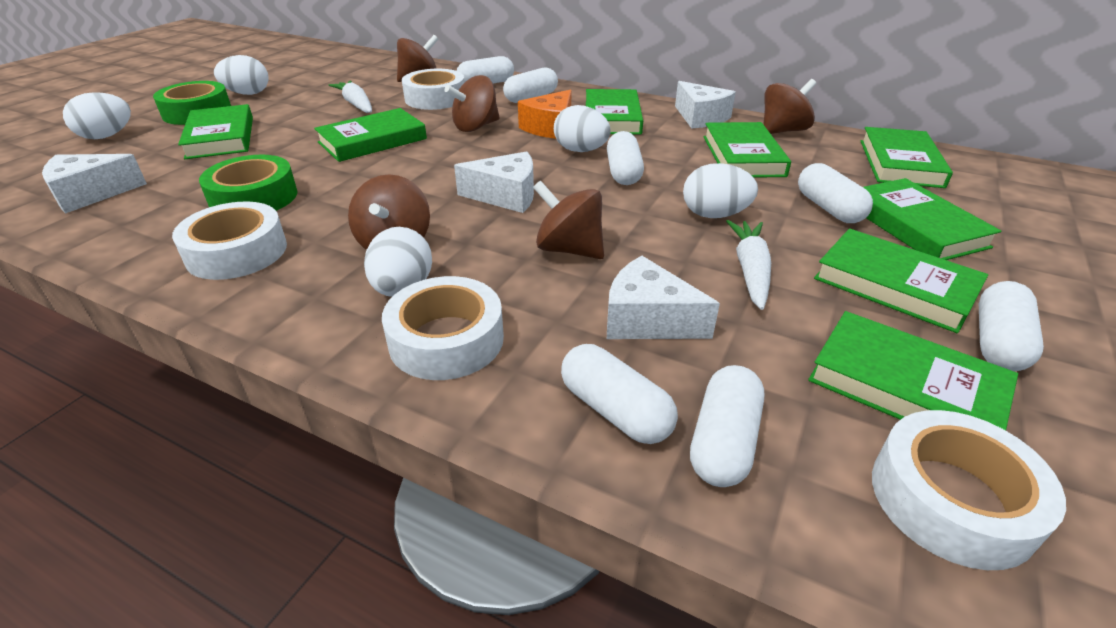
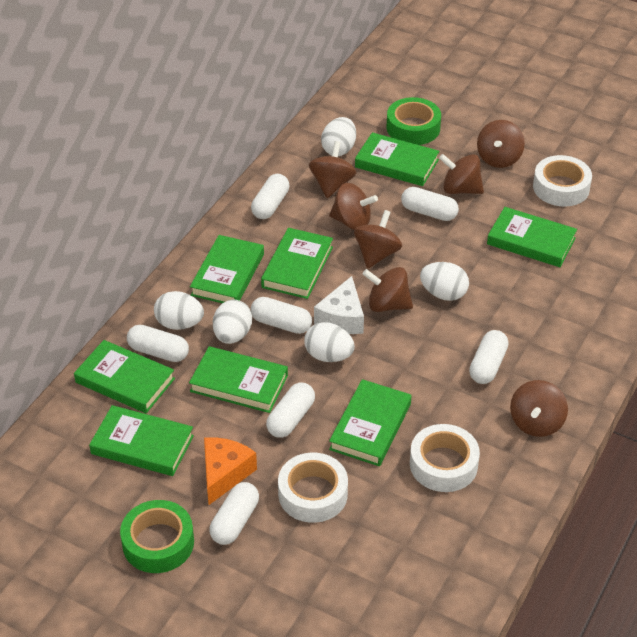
brown spinning top: 5 -> 7
white carrot: 2 -> 0
white cheese: 4 -> 1
white tape: 4 -> 3

